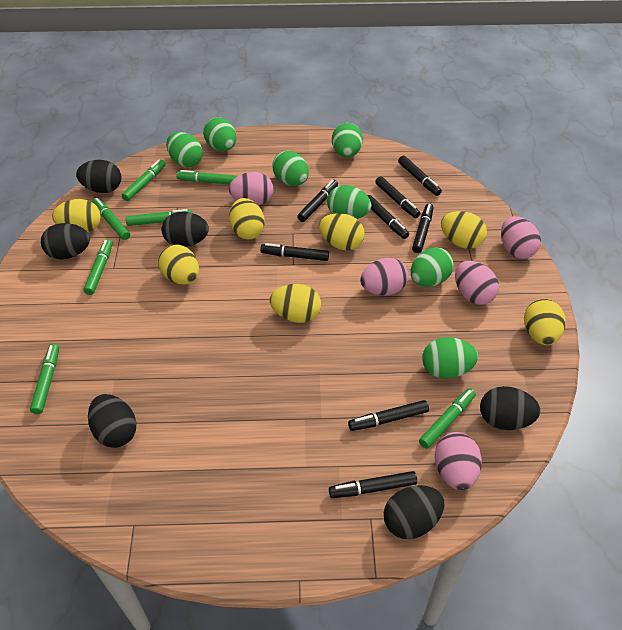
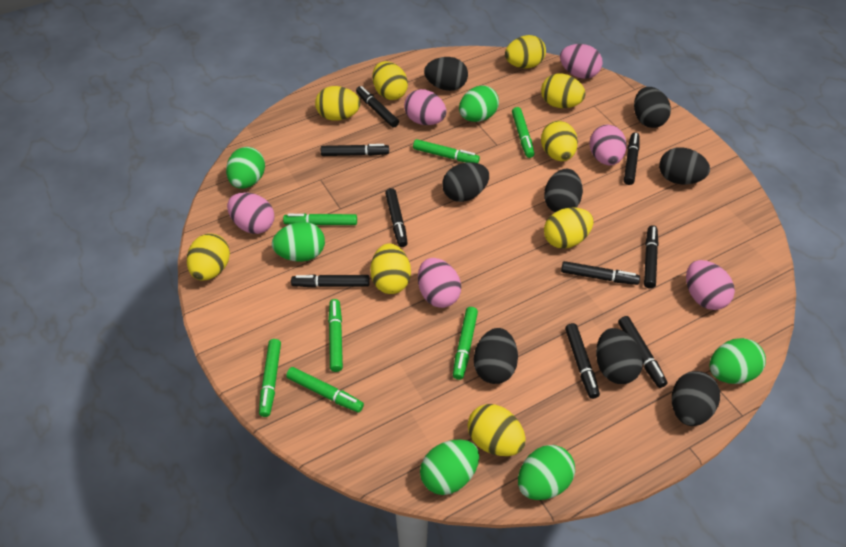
black egg: 6 -> 8
black marker: 8 -> 9
green egg: 7 -> 6
pink egg: 5 -> 6
yellow egg: 7 -> 9

